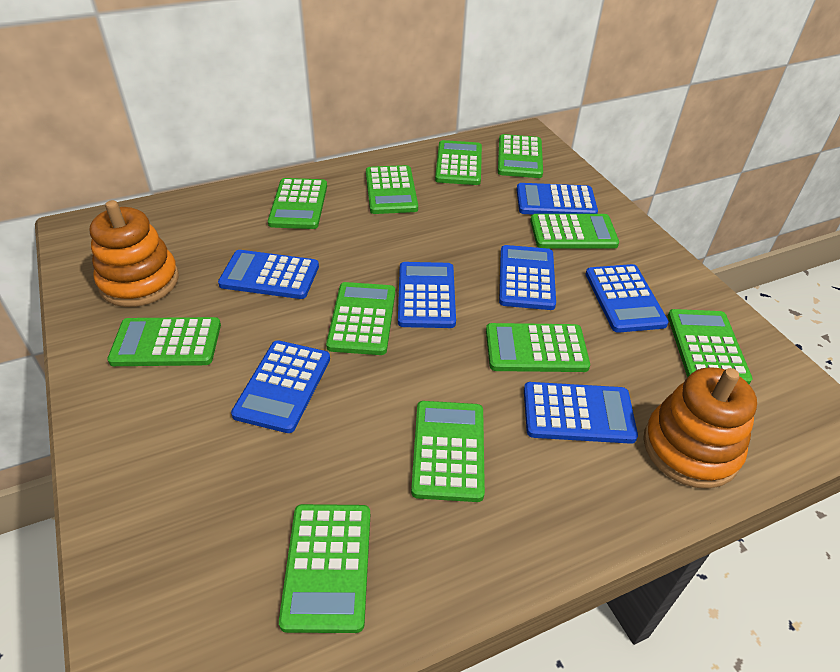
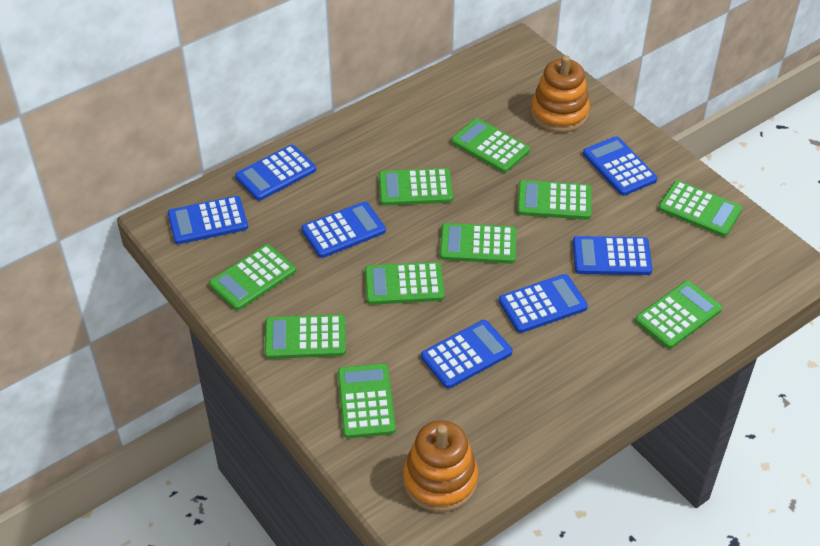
green calculator: 11 -> 10

